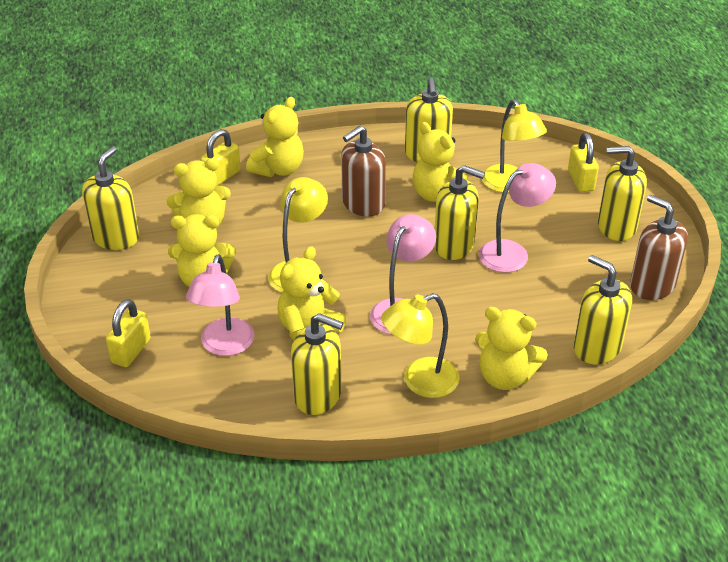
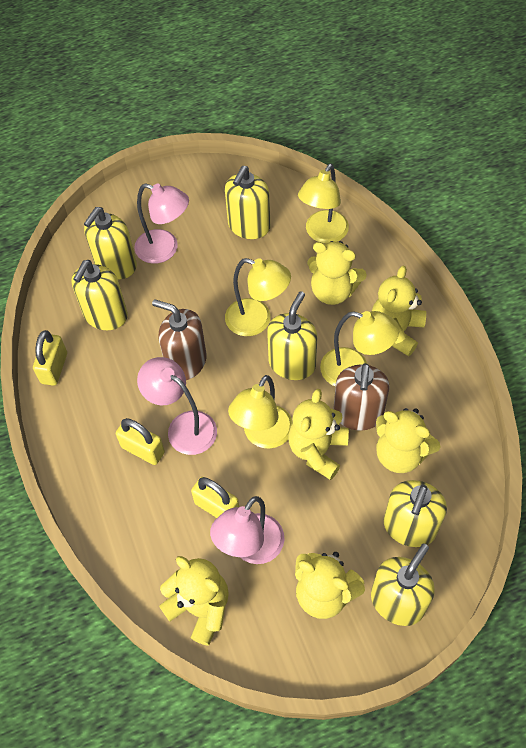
yellow lamp: 3 -> 4

